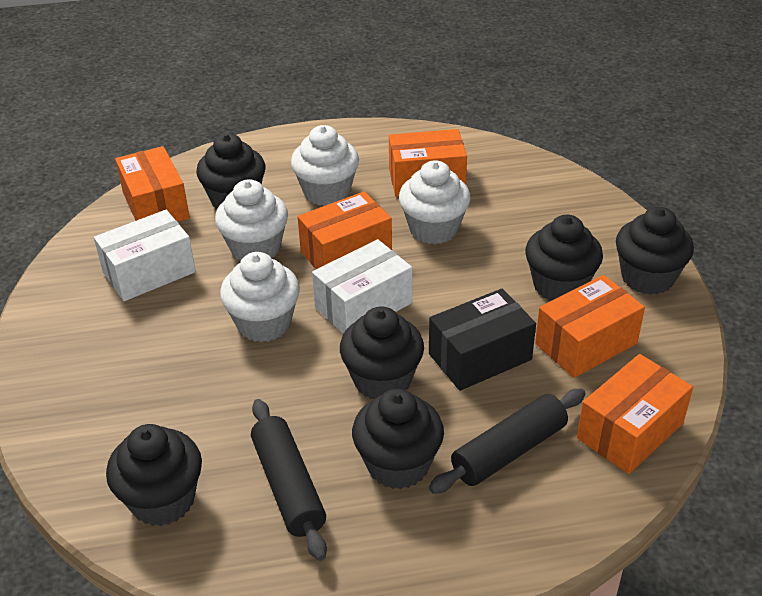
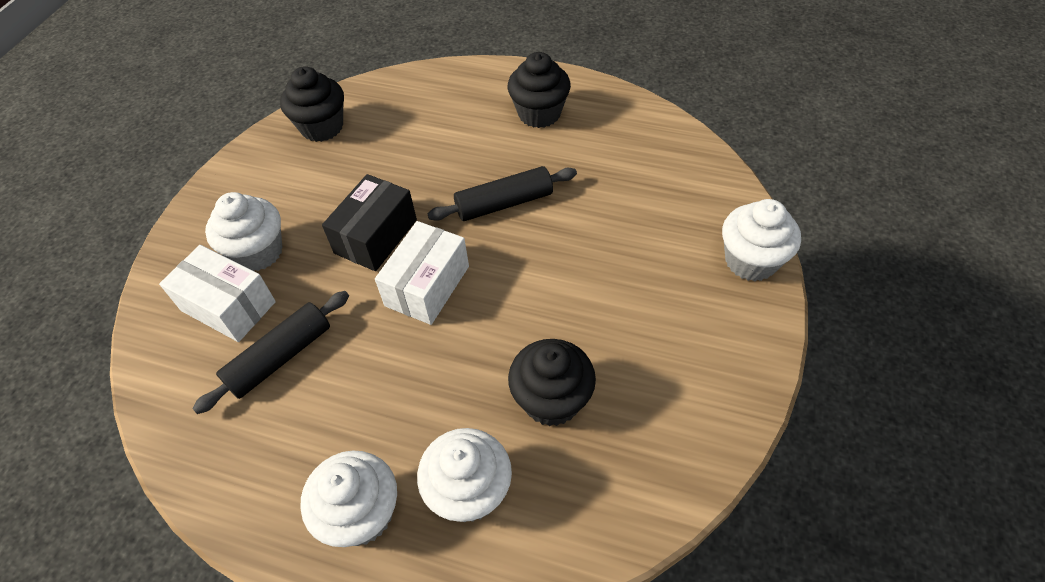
black cupcake: 6 -> 3
orange box: 5 -> 0

